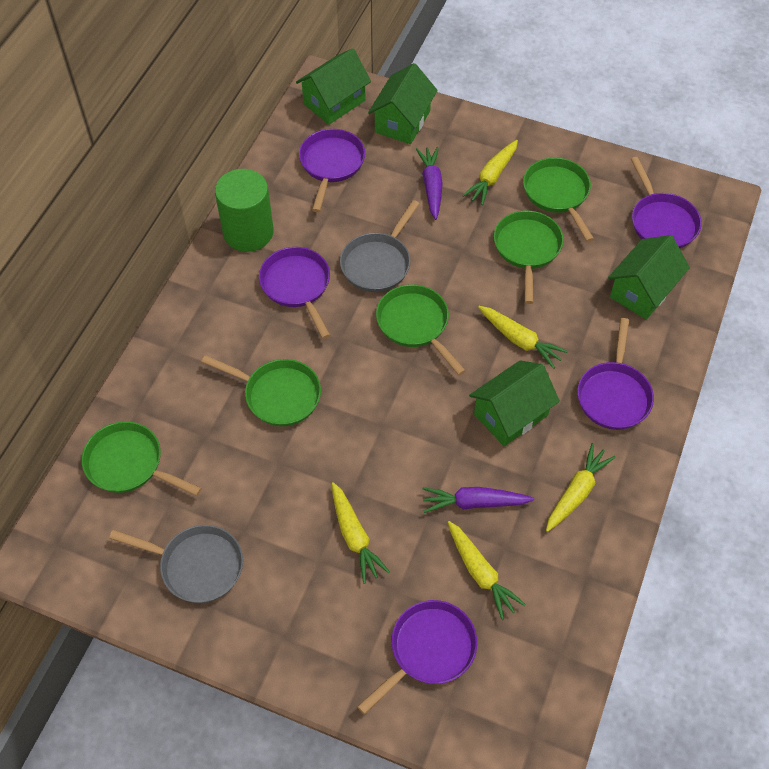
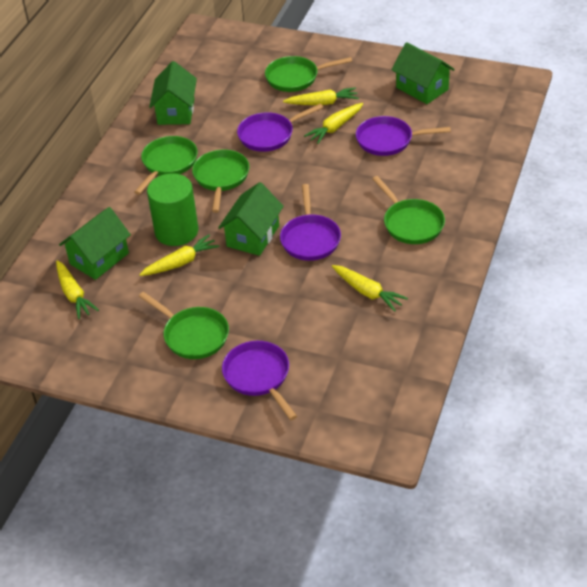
grey pan: 2 -> 0
purple carrot: 2 -> 0
purple pan: 5 -> 4

